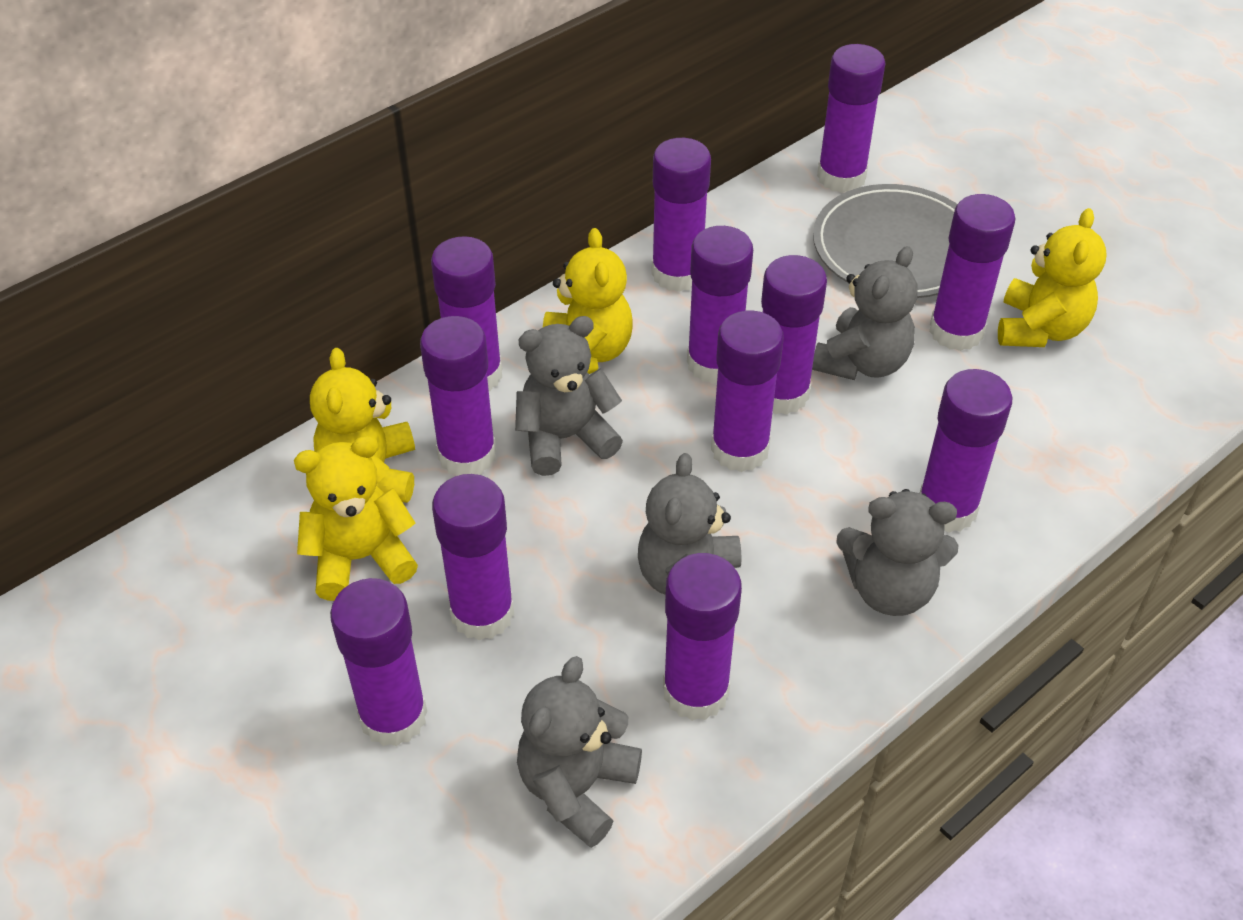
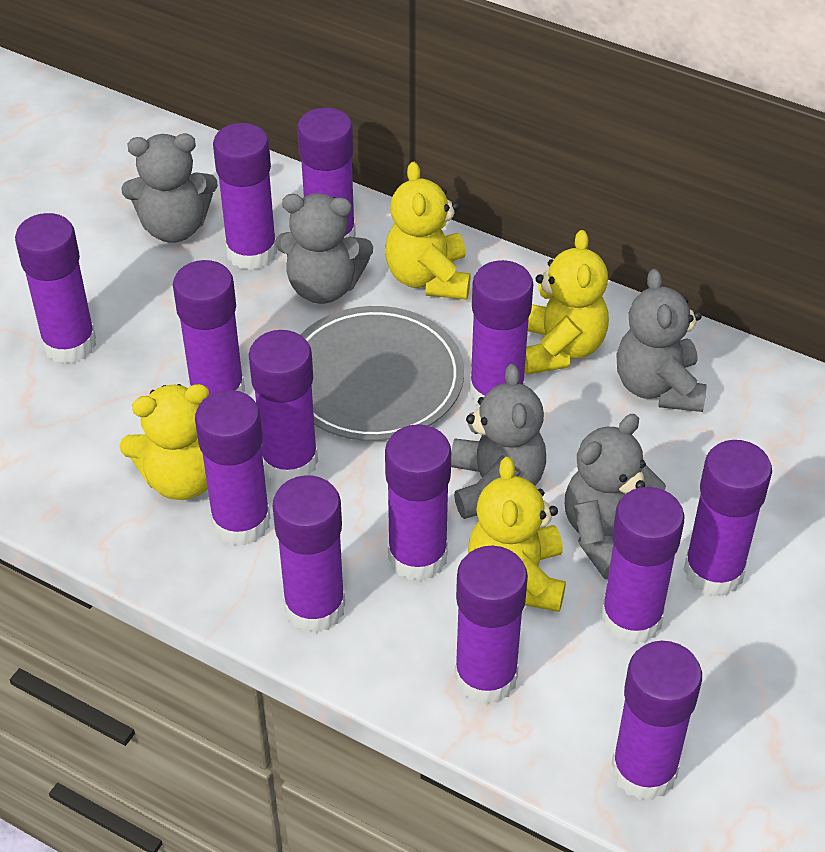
purple glue stick: 12 -> 13

